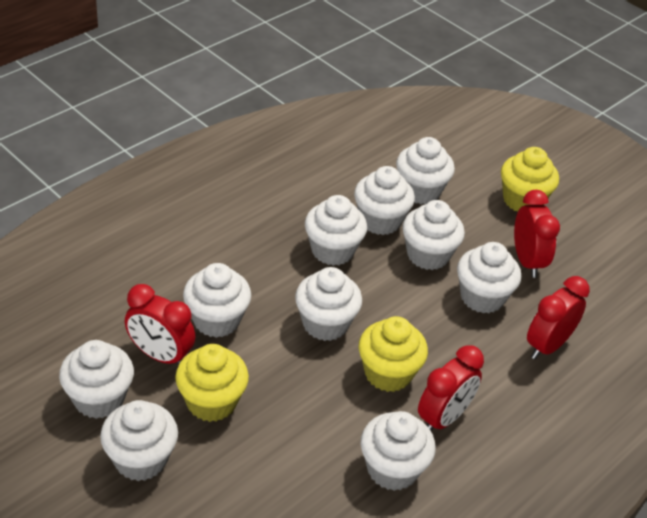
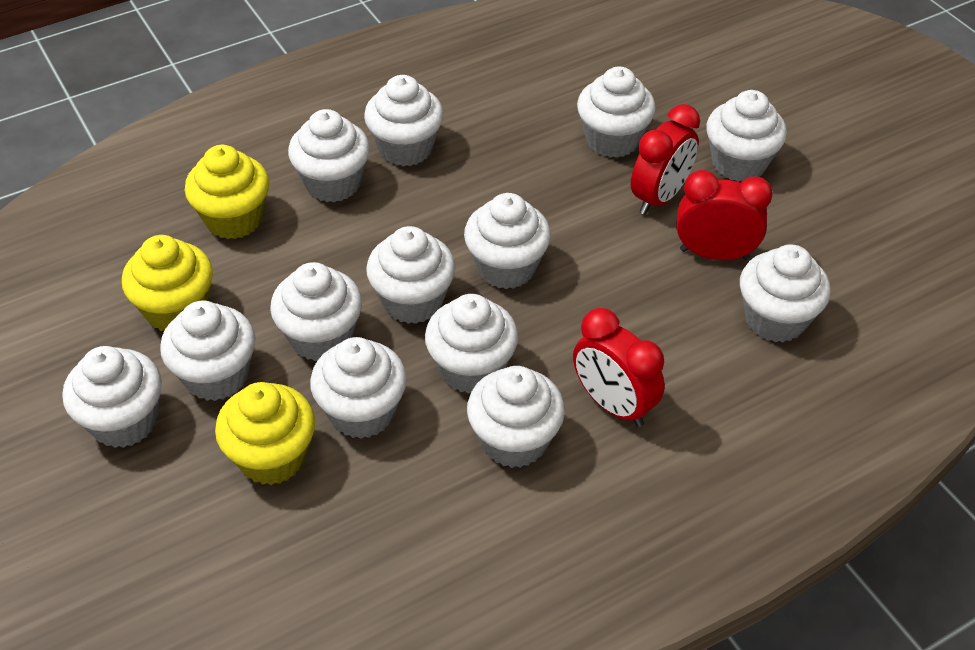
red clock: 4 -> 3
white cupcake: 10 -> 13

